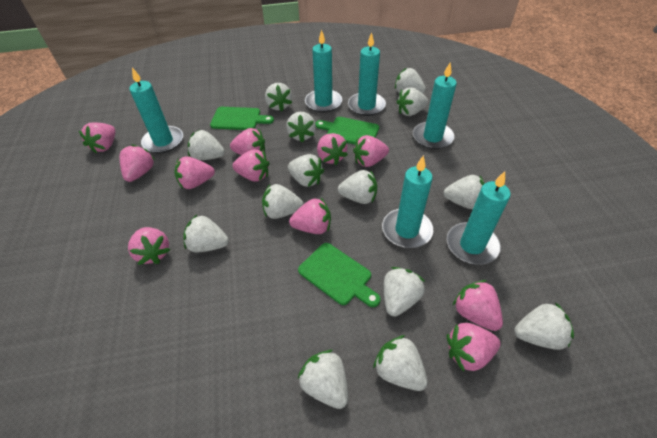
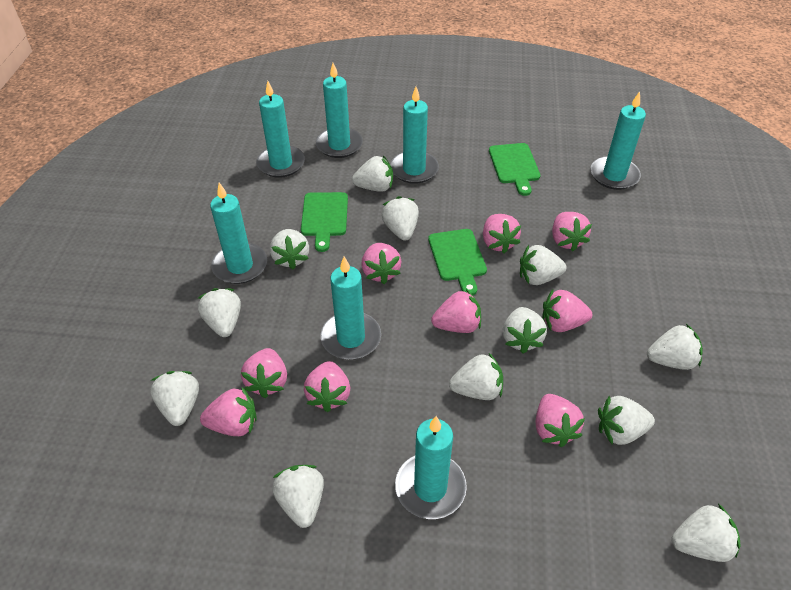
pink strawberry: 11 -> 9
turquoise candle: 6 -> 7
white strawberry: 14 -> 12

